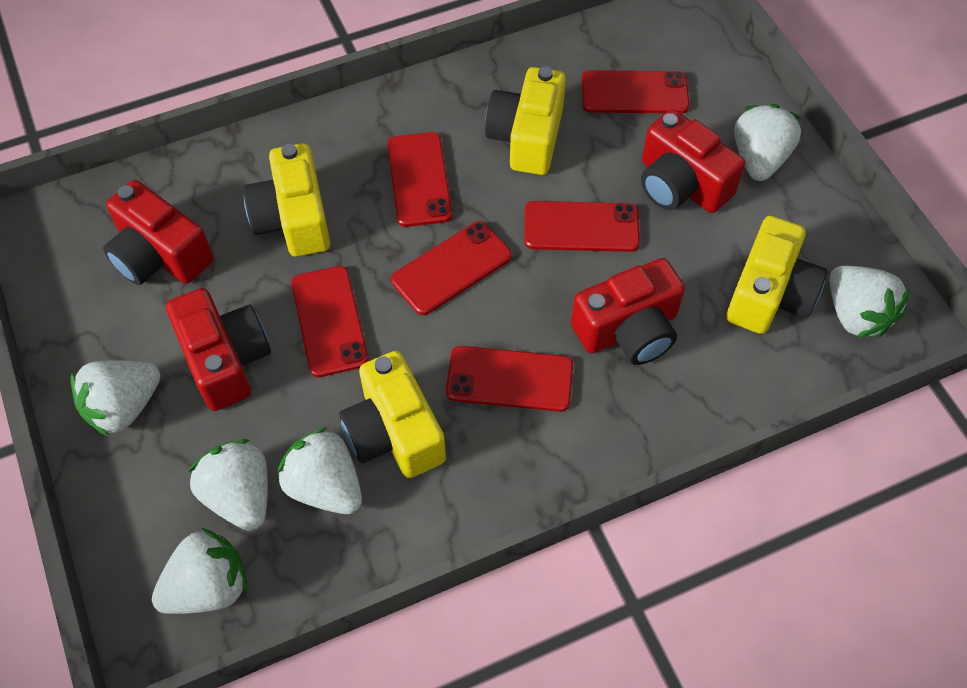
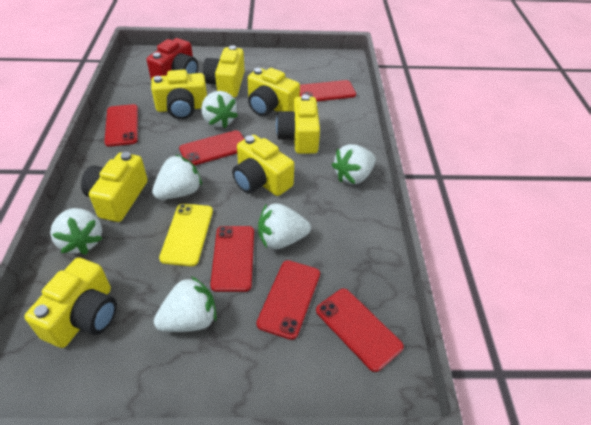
red camera: 4 -> 1
yellow camera: 4 -> 7
yellow phone: 0 -> 1

